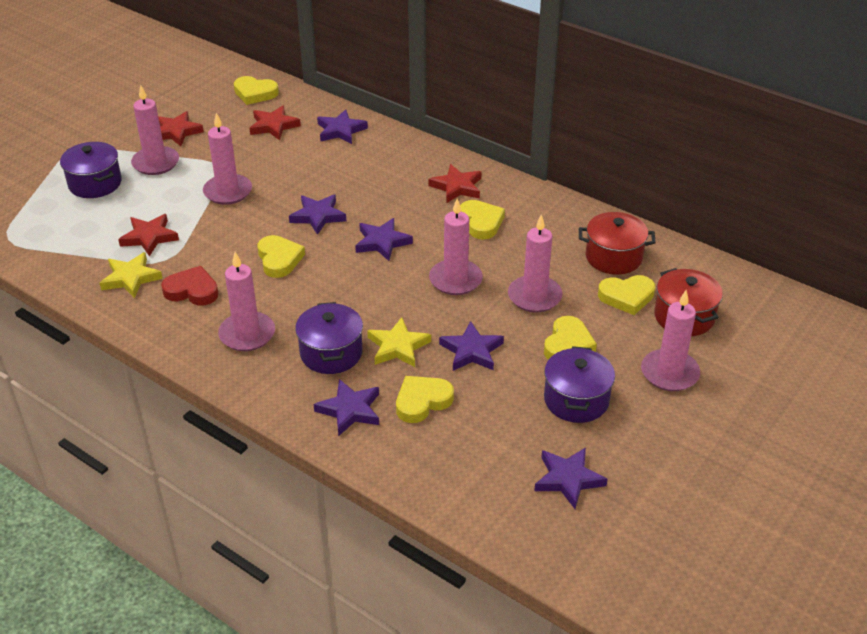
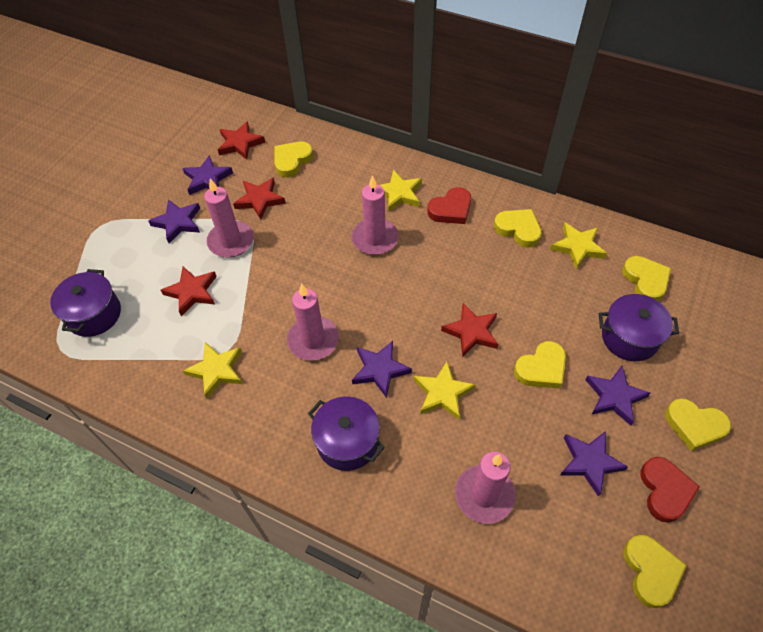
pink candle: 6 -> 4
purple star: 6 -> 5
red heart: 1 -> 2
red pot: 2 -> 0
yellow star: 2 -> 4

